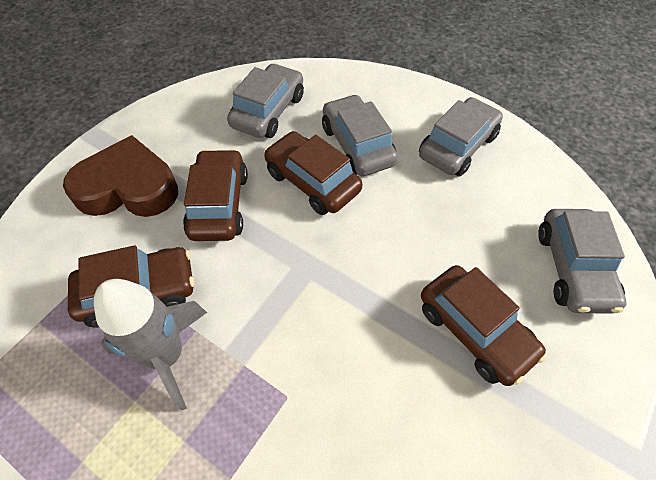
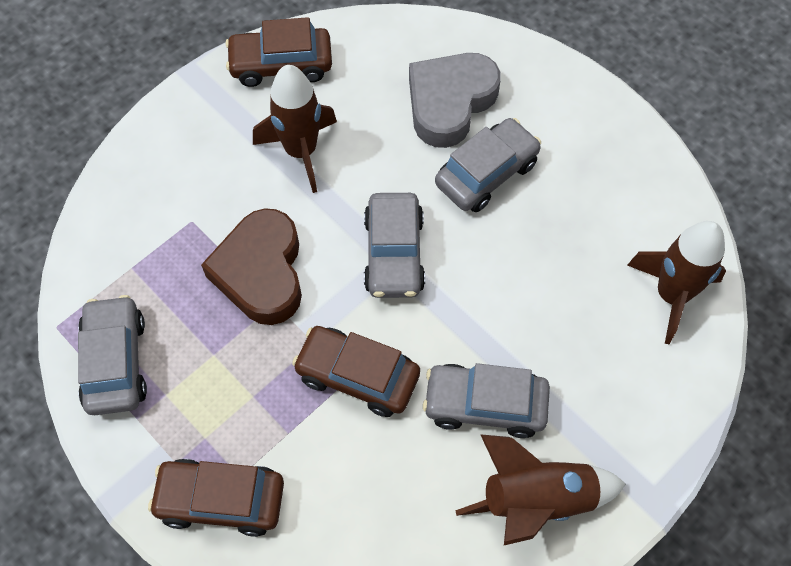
brown car: 4 -> 3
brown rocket: 0 -> 3
grey heart: 0 -> 1
grey rocket: 1 -> 0

